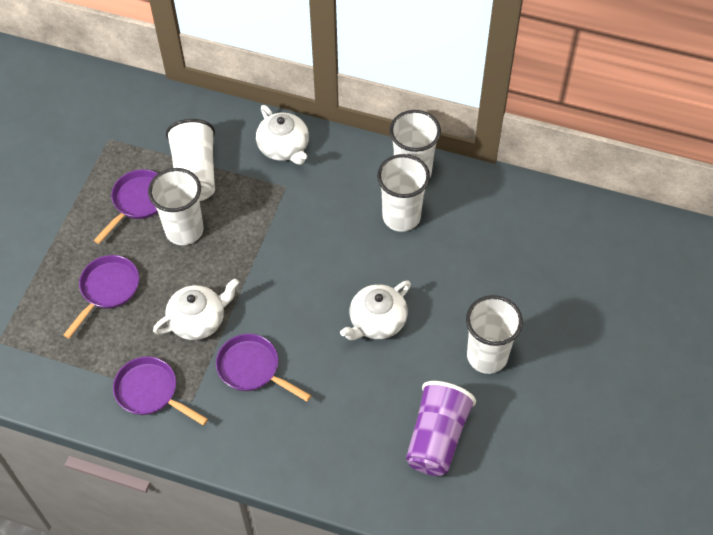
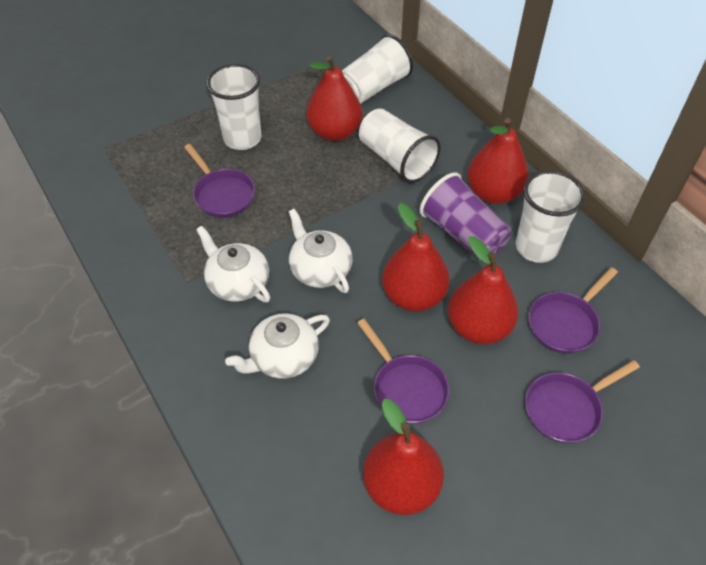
red pear: 0 -> 5
white cup: 5 -> 4

